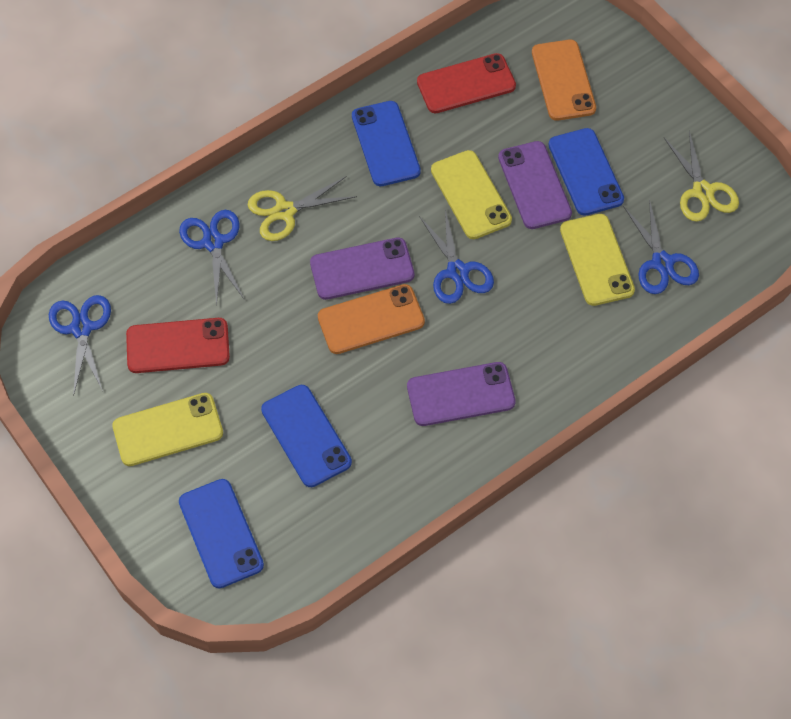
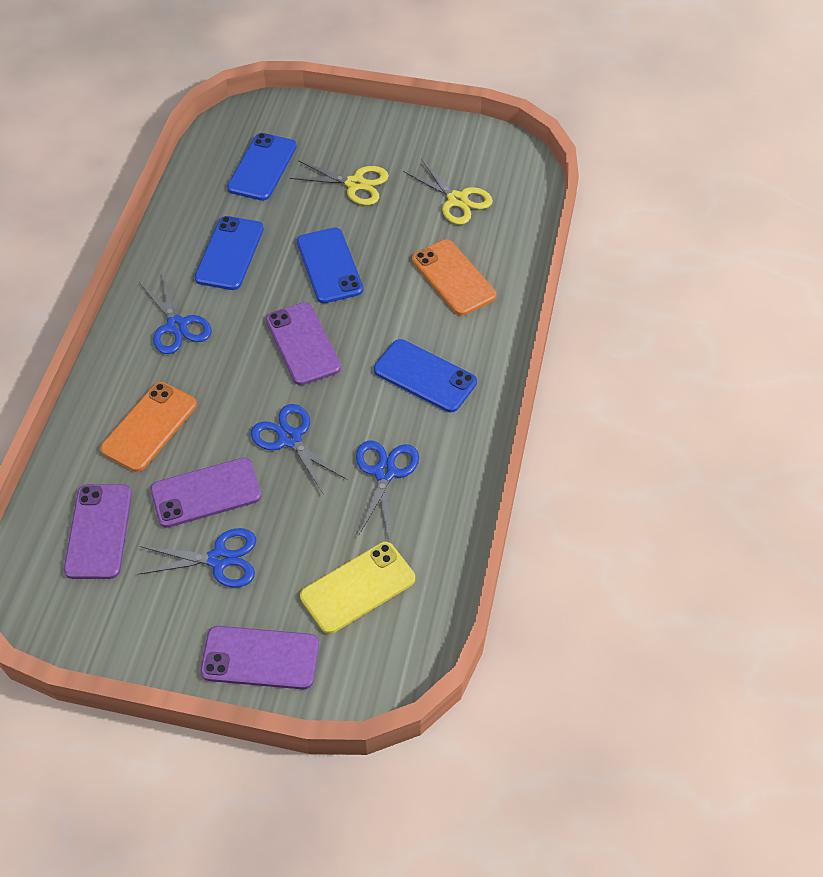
purple phone: 3 -> 4
red phone: 2 -> 0
yellow phone: 3 -> 1

